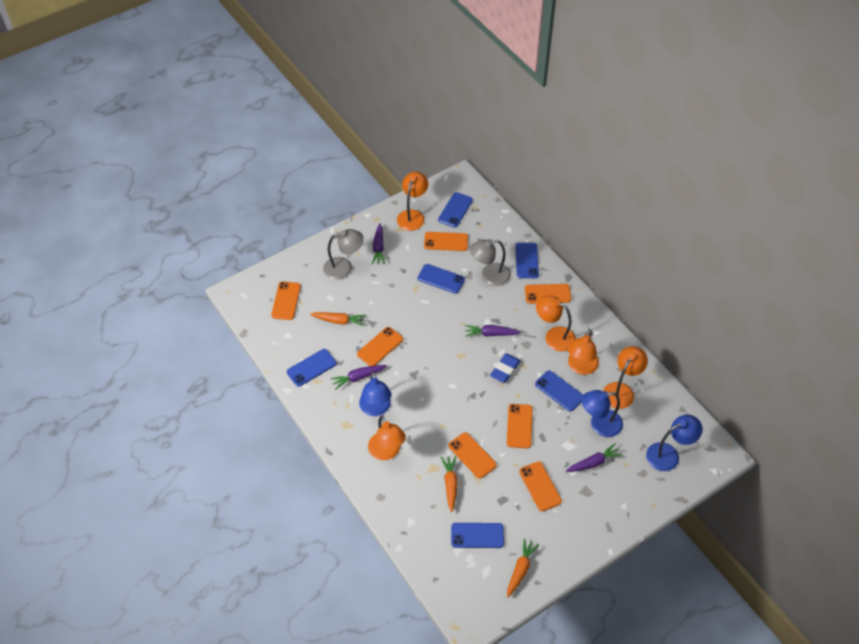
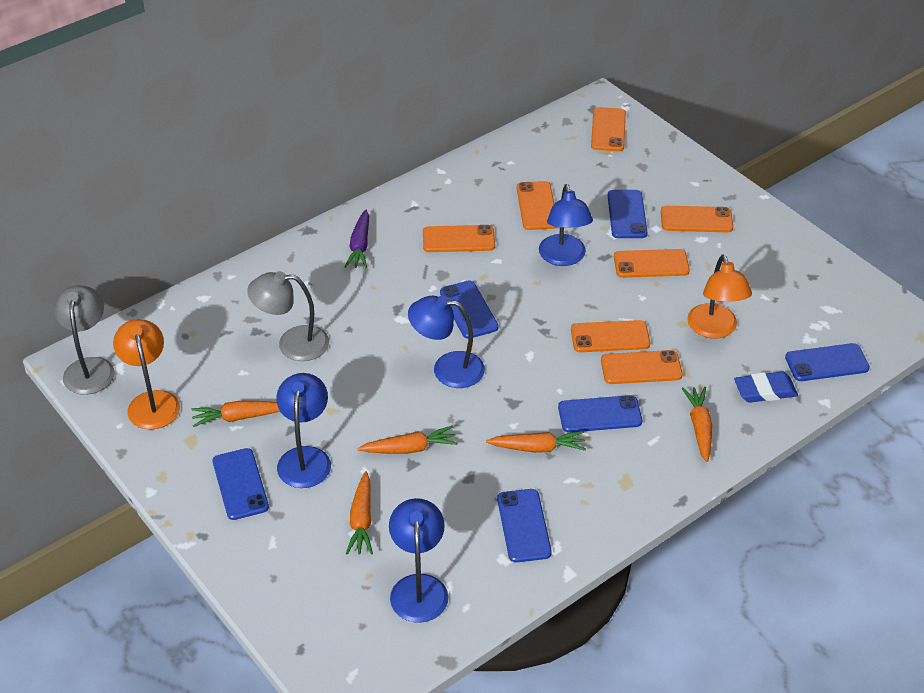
blue lamp: 3 -> 4
orange carrot: 3 -> 5
orange lamp: 5 -> 2
purple carrot: 4 -> 1

